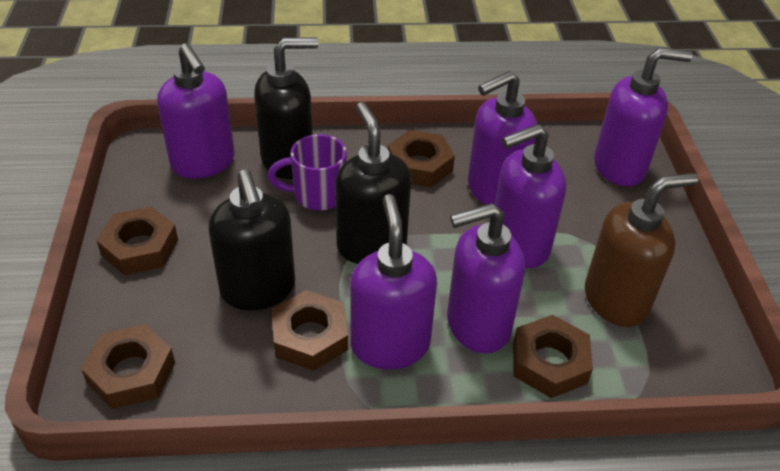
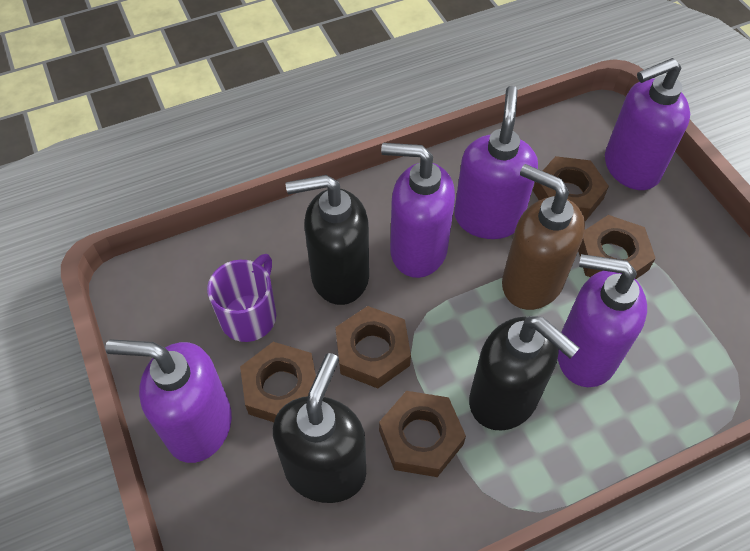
purple soap dispenser: 6 -> 5

